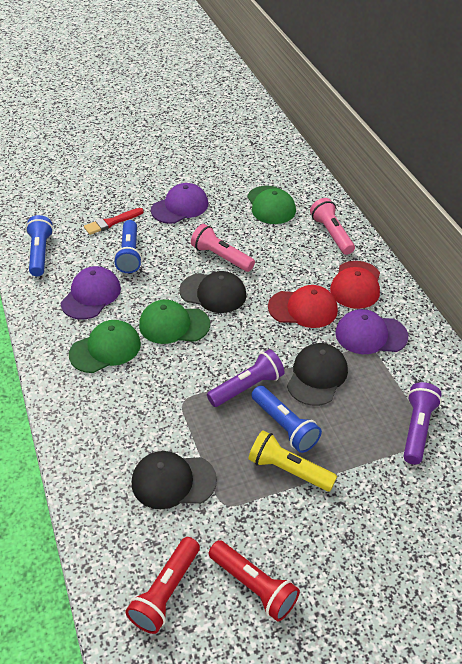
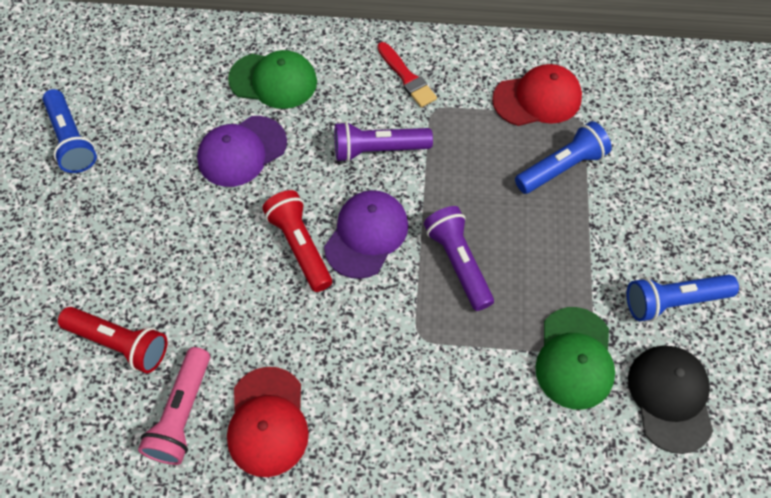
black cap: 3 -> 1
green cap: 3 -> 2
pink flashlight: 2 -> 1
purple cap: 3 -> 2
yellow flashlight: 1 -> 0

